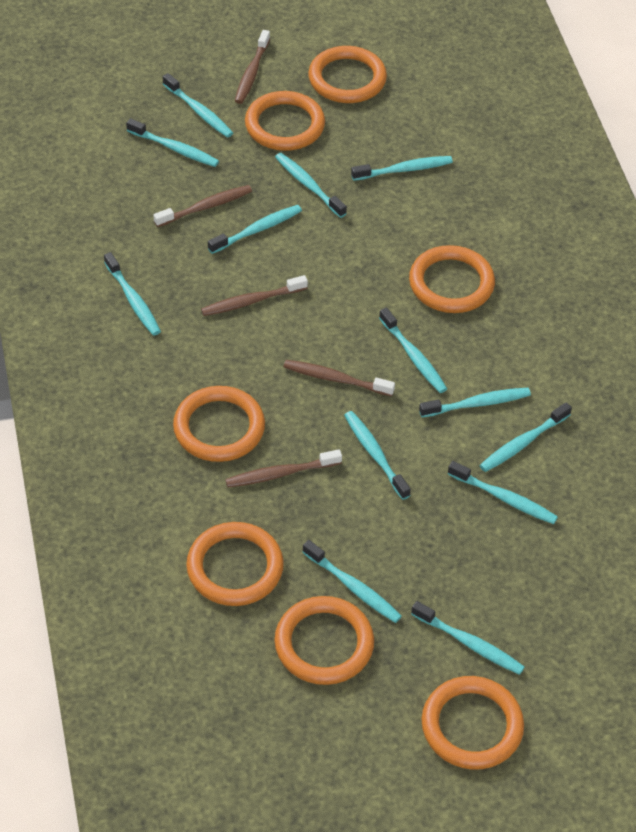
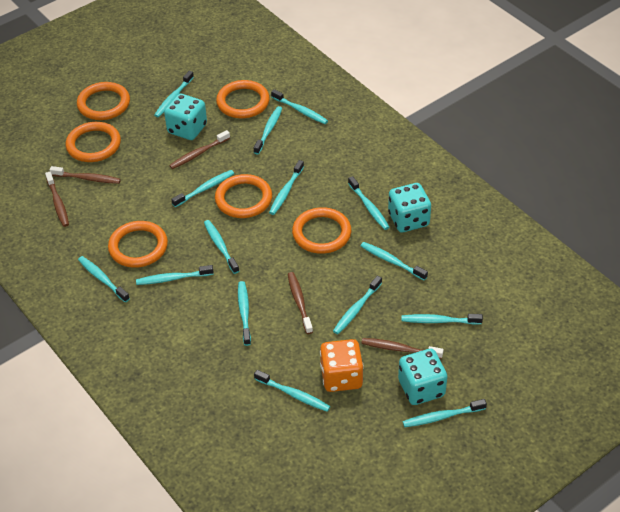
orange dice: 0 -> 1
orange ring: 7 -> 6
turquoise dice: 0 -> 3
turquoise toothbrush: 13 -> 15

